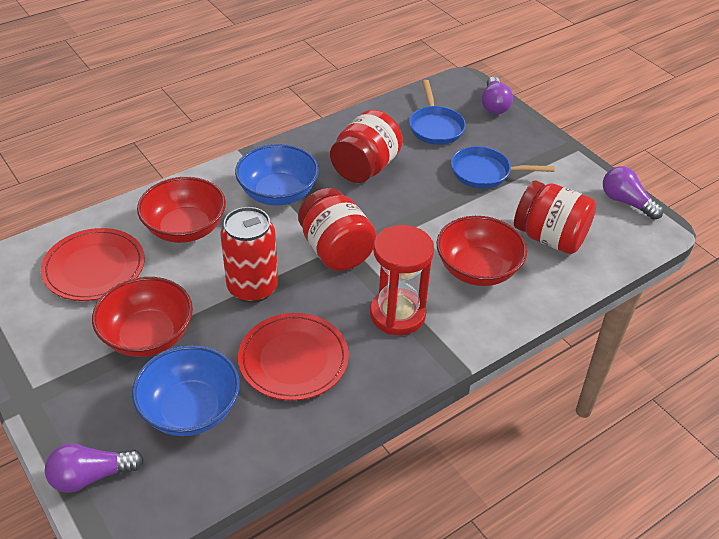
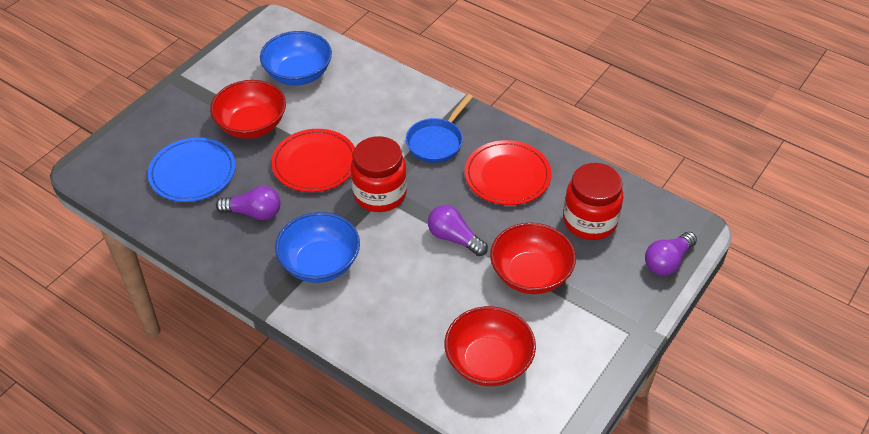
blue pan: 2 -> 1
blue plate: 0 -> 1
red can: 1 -> 0
red hourglass: 1 -> 0
red jar: 3 -> 2

